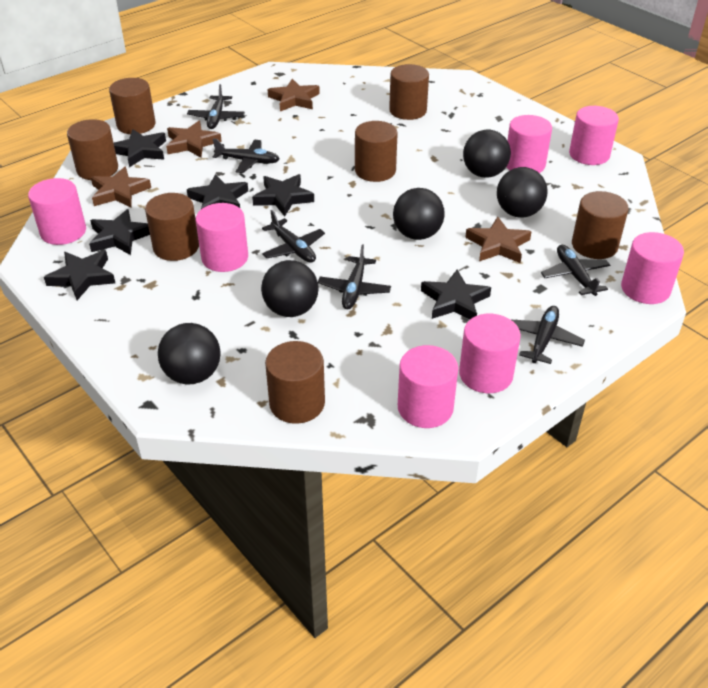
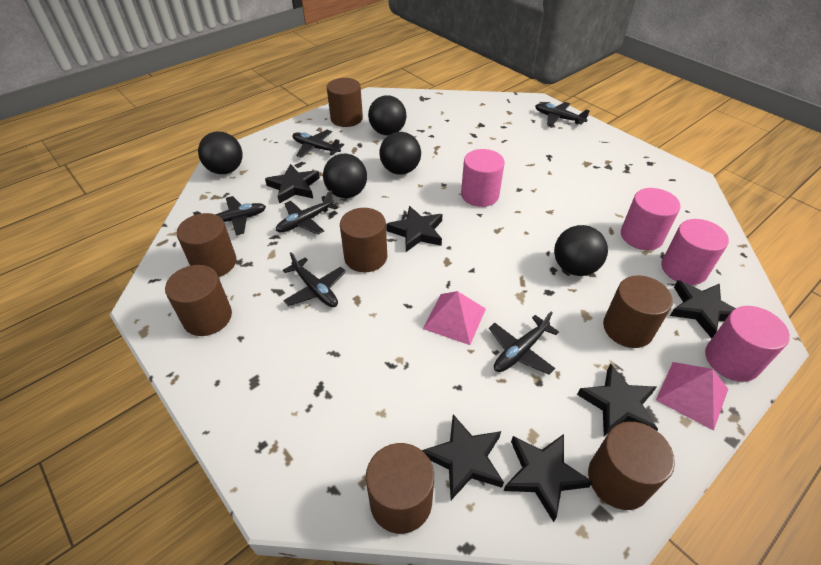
brown star: 4 -> 0
pink cylinder: 7 -> 4
pink pyramid: 0 -> 2

